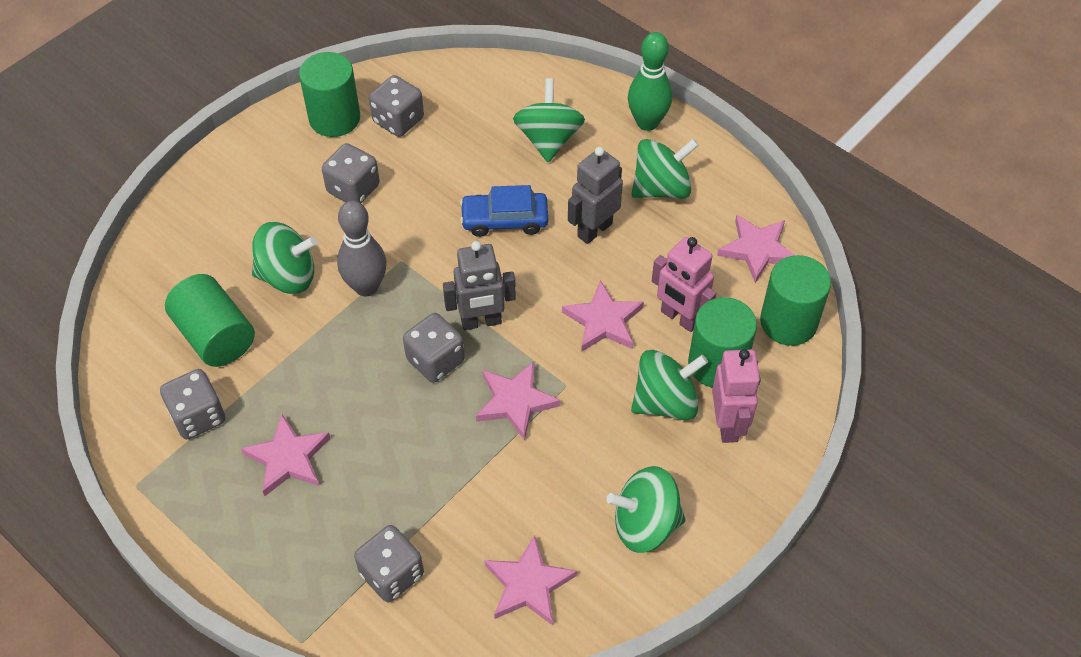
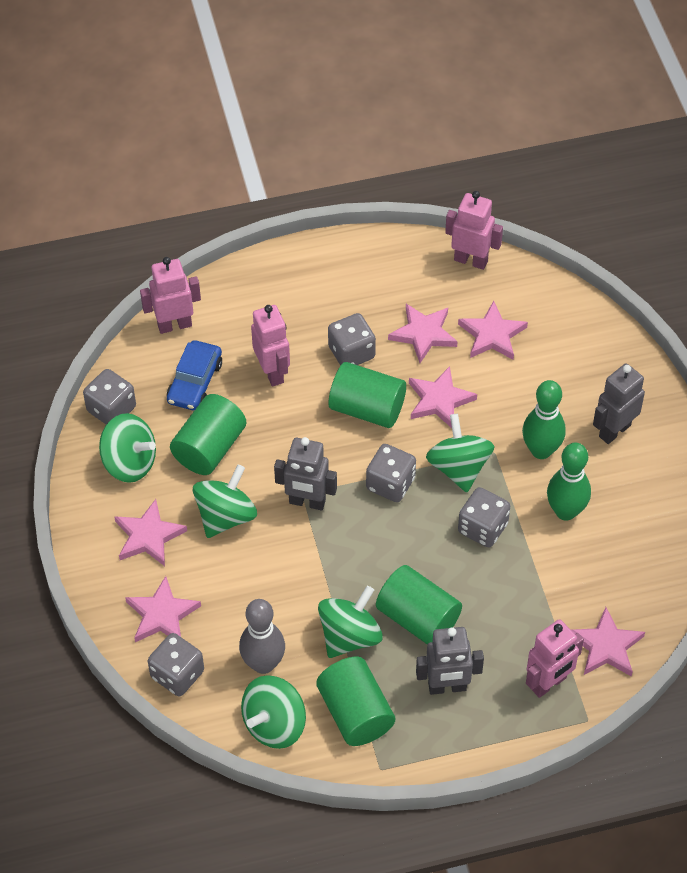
green bowling pin: 1 -> 2
grey robot: 2 -> 3
pink robot: 2 -> 4
pink star: 5 -> 6

